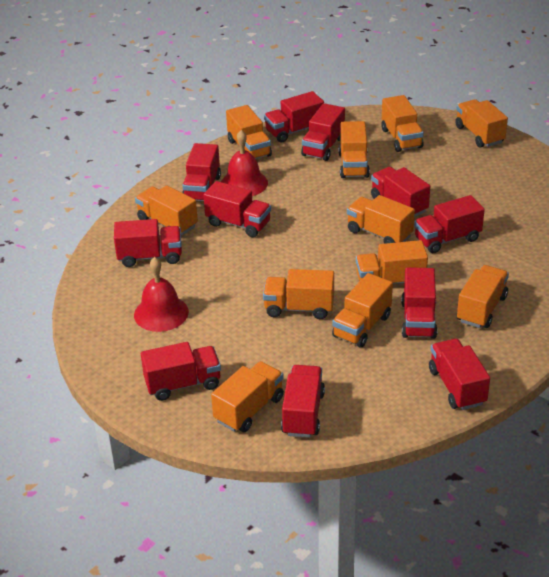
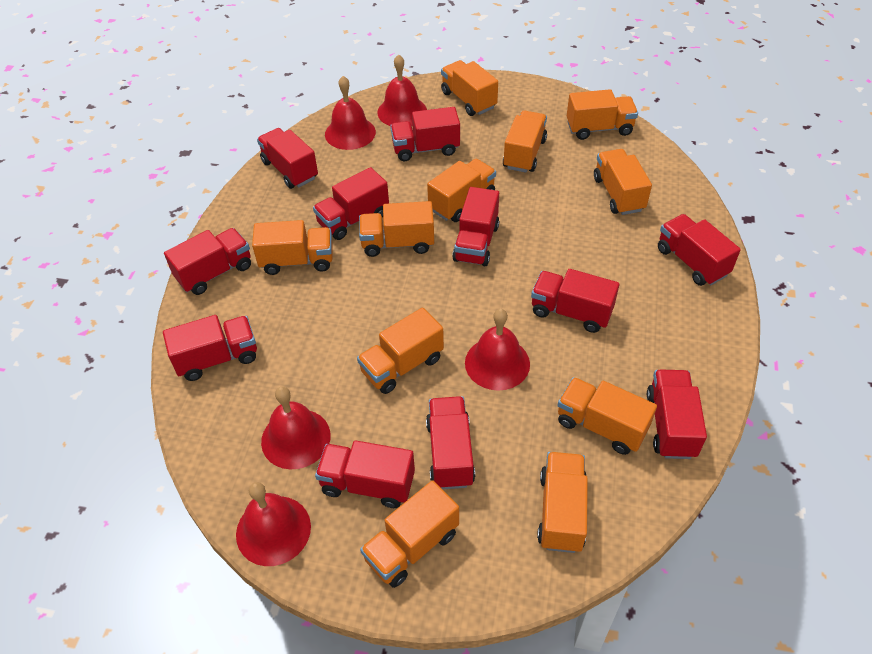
red bell: 2 -> 5

